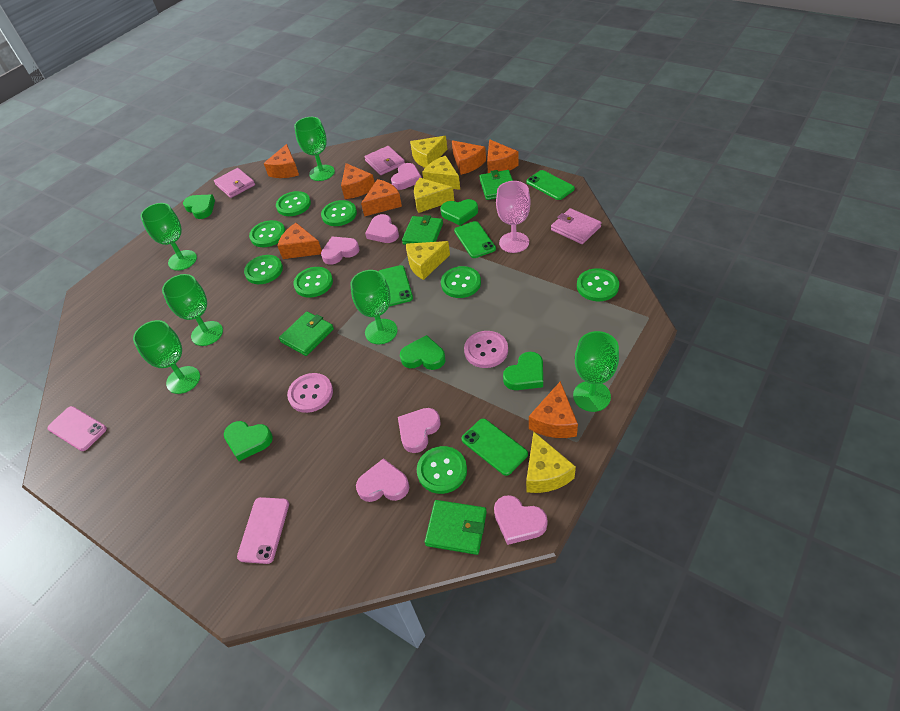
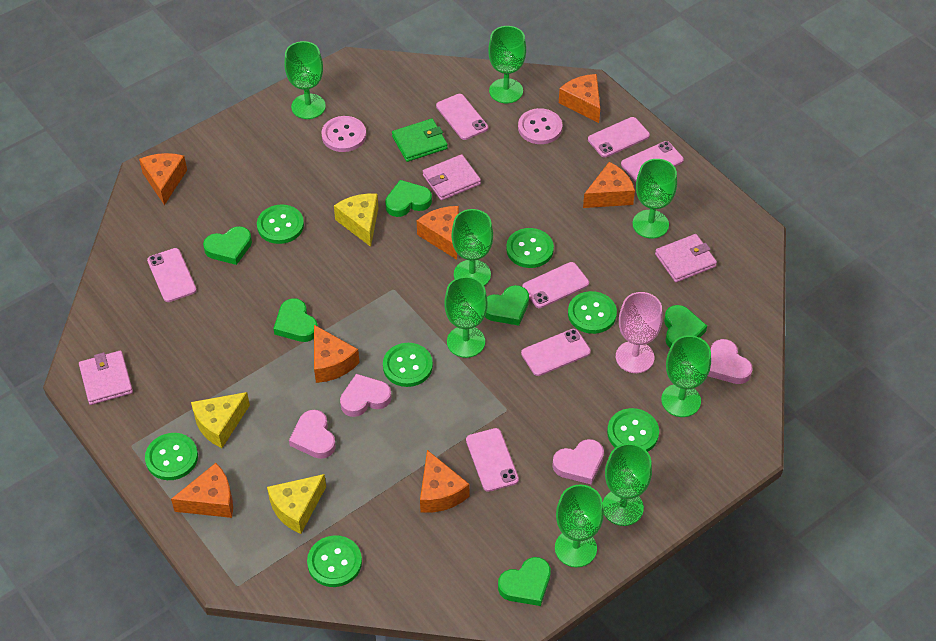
green button: 8 -> 7
green goblet: 6 -> 8
green heart: 5 -> 6
green phone: 4 -> 0
green wallet: 4 -> 1
pink heart: 6 -> 4
pink phone: 2 -> 7
yellow cheese: 5 -> 3

